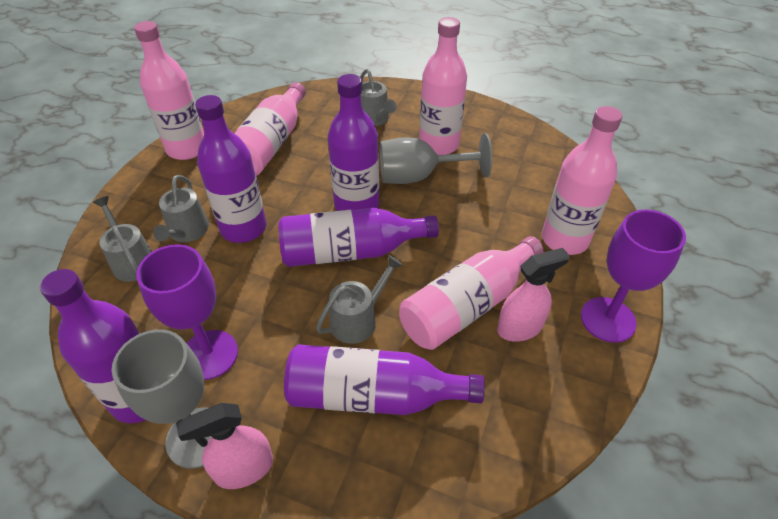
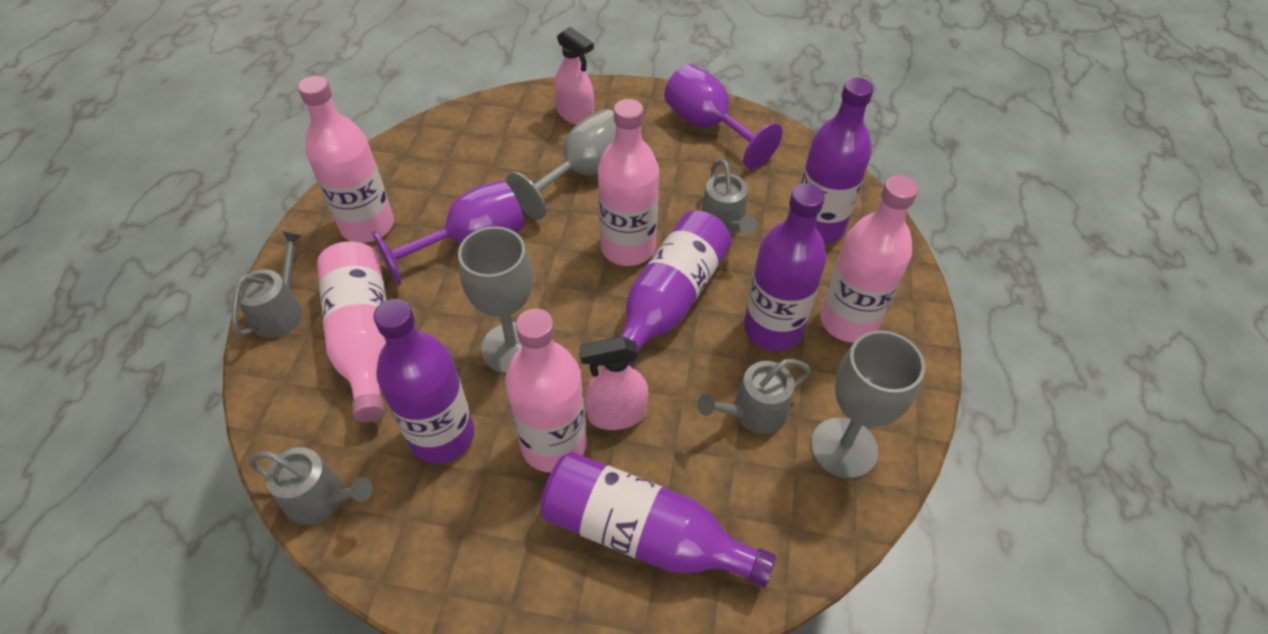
grey goblet: 2 -> 3

